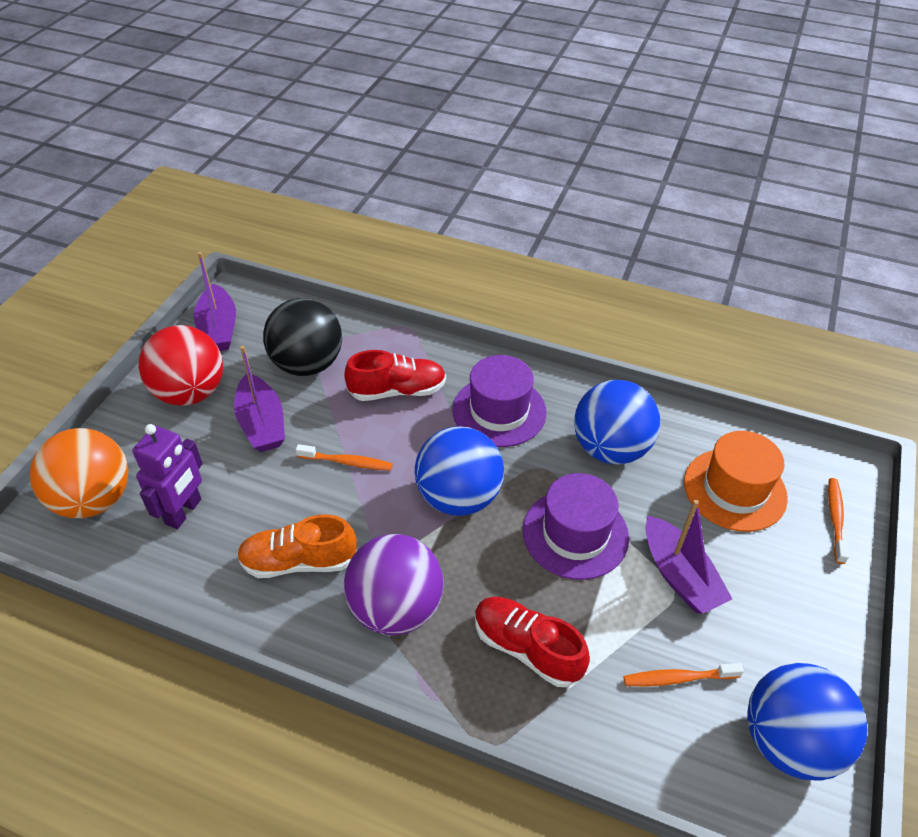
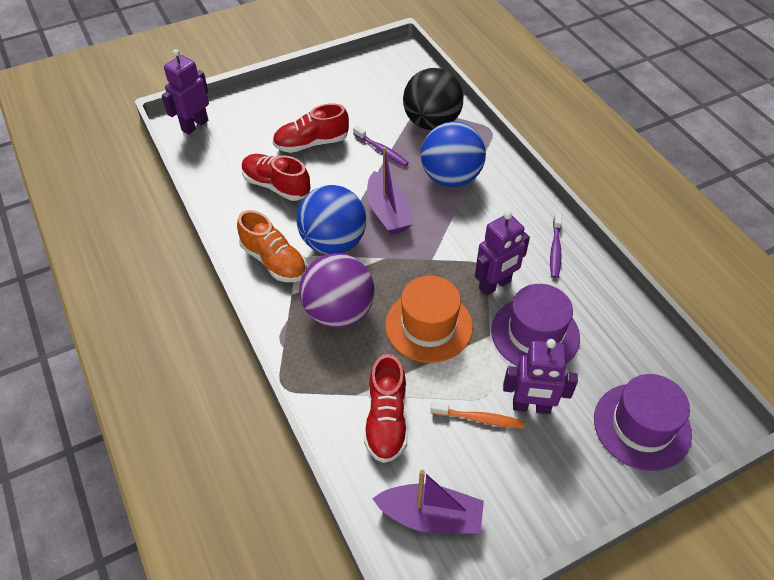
blue ball: 3 -> 2
orange ball: 1 -> 0
orange toothbrush: 3 -> 1
purple boat: 3 -> 2
purple robot: 1 -> 3
purple toothbrush: 0 -> 2
red ball: 1 -> 0
red shoe: 2 -> 3

